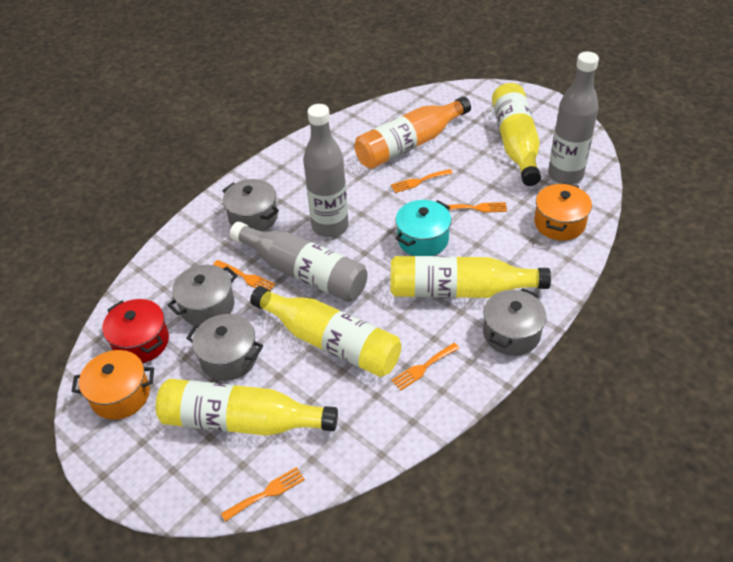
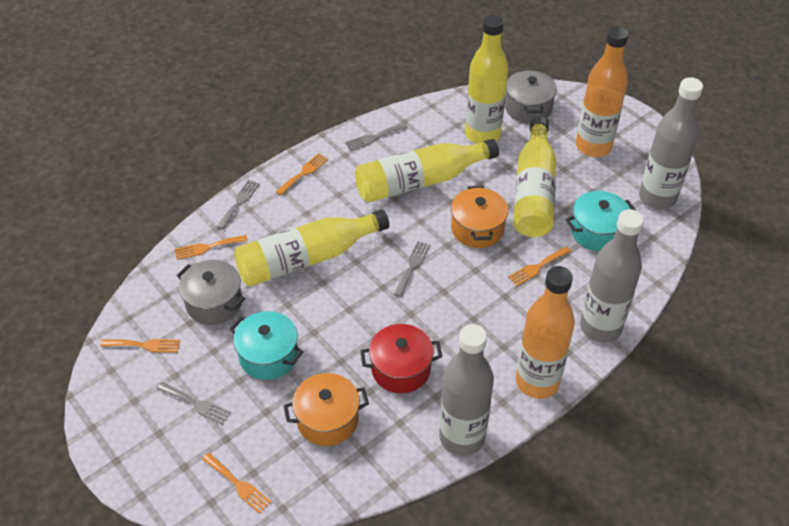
grey fork: 0 -> 4
grey pot: 4 -> 2
orange bottle: 1 -> 2
turquoise pot: 1 -> 2

